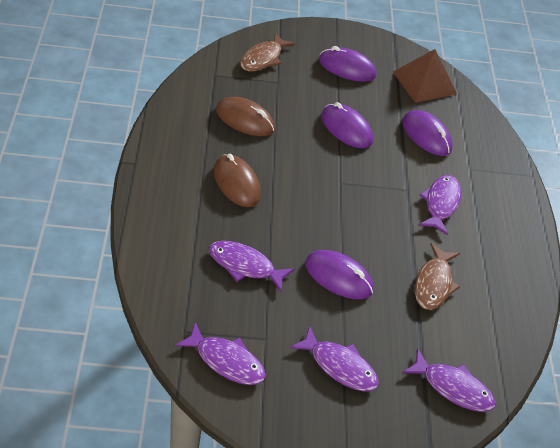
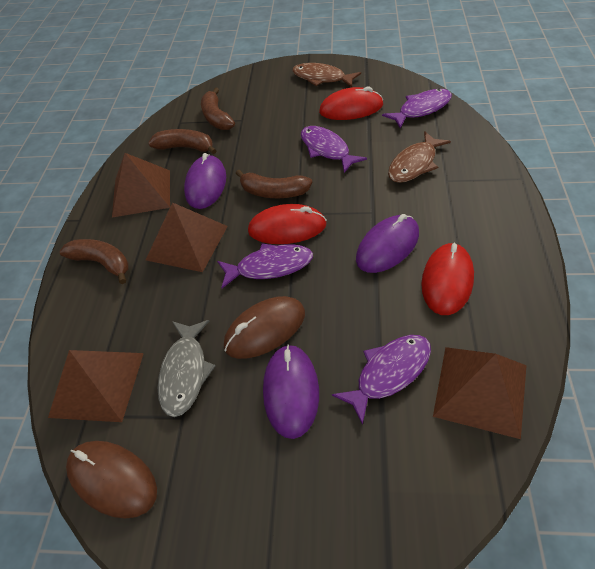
brown banana: 0 -> 4
brown pyramid: 1 -> 4
grey fish: 0 -> 1
purple fish: 5 -> 4
purple mouse: 4 -> 3
red mouse: 0 -> 3

